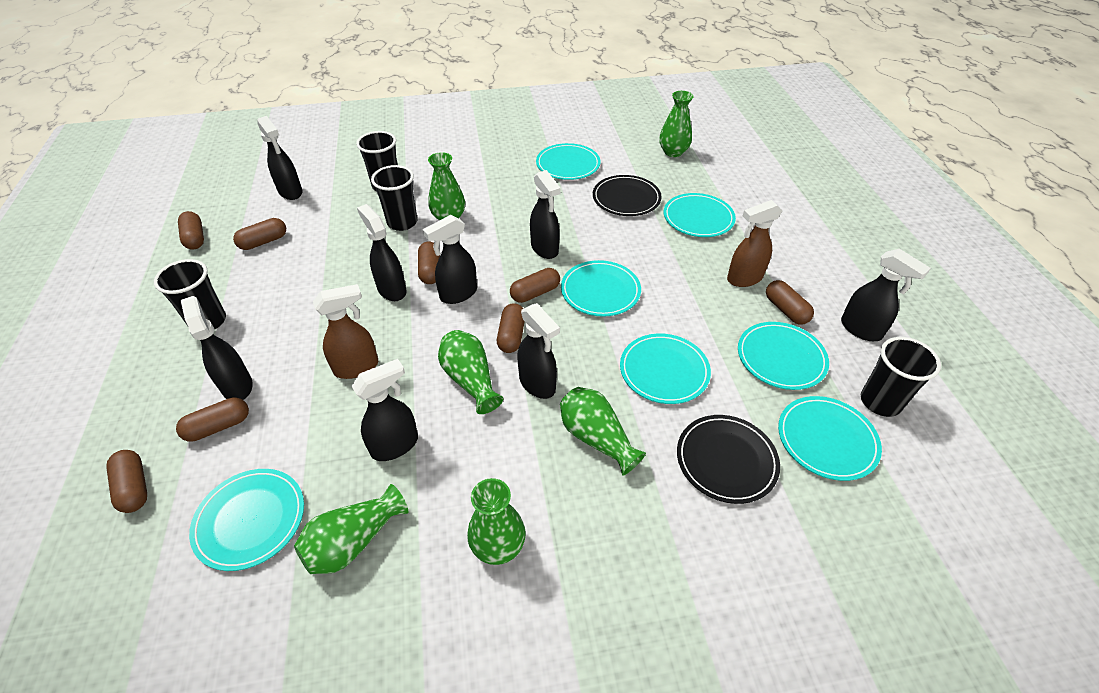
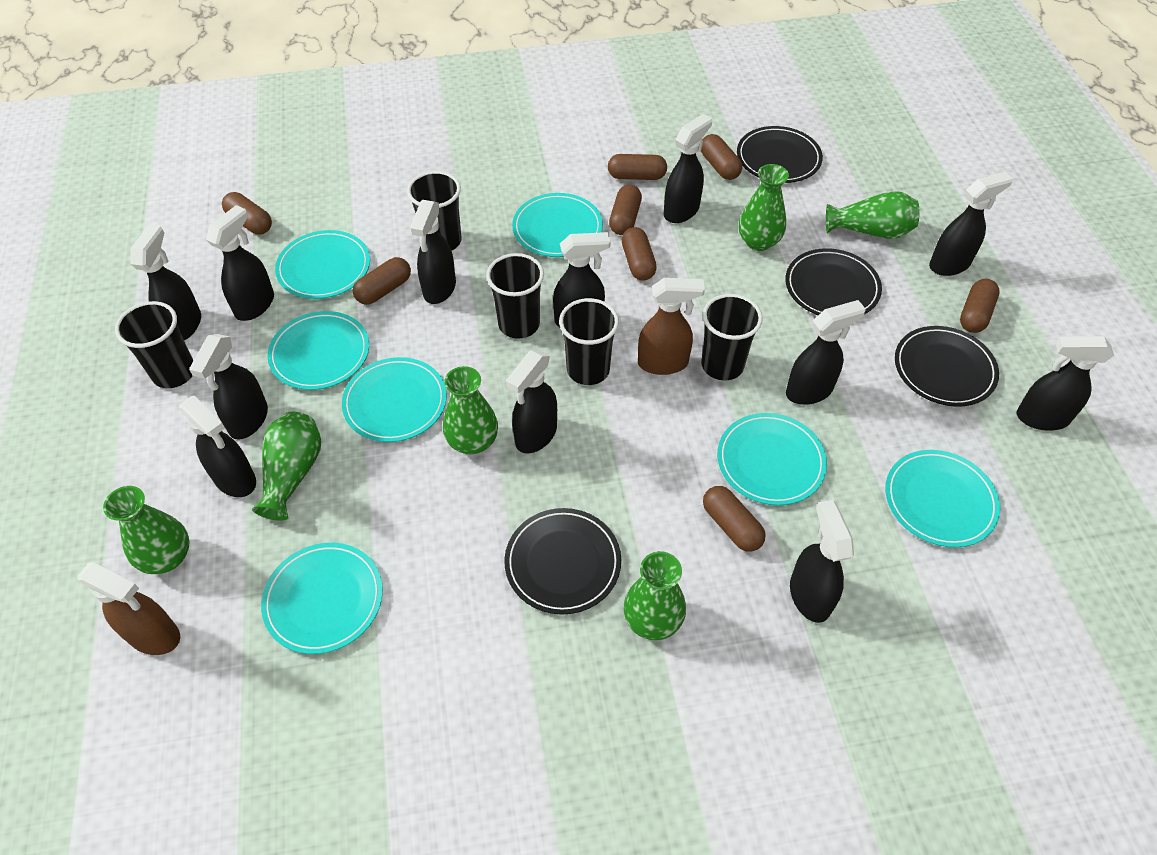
black cup: 4 -> 5
black plate: 2 -> 4
black spray bottle: 8 -> 12

